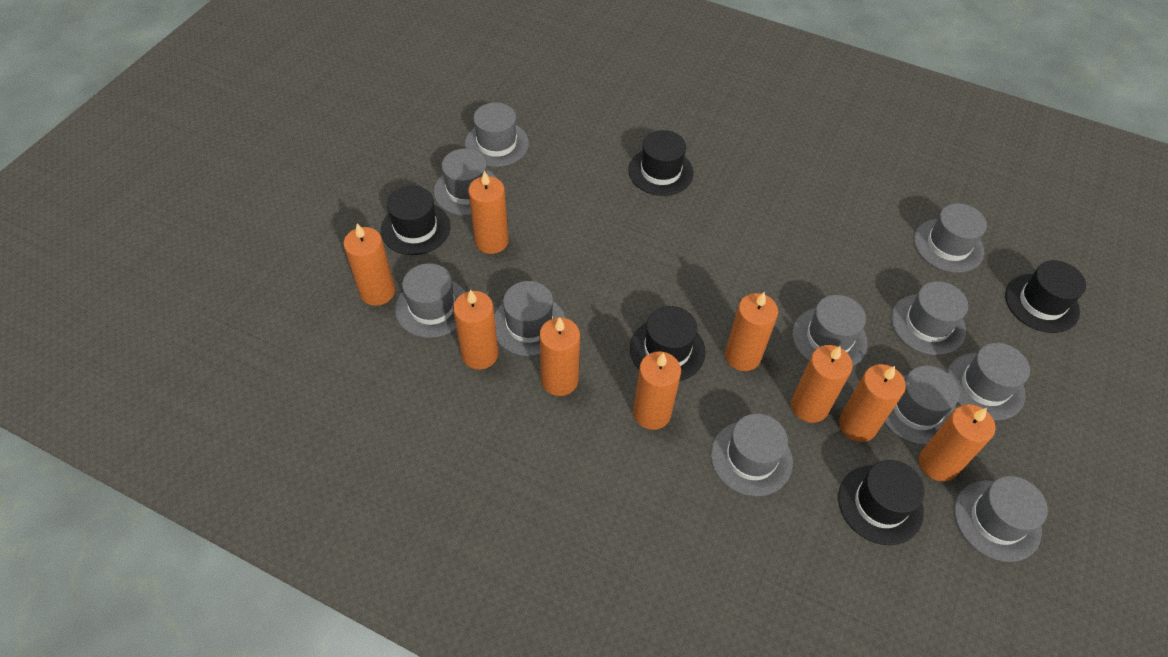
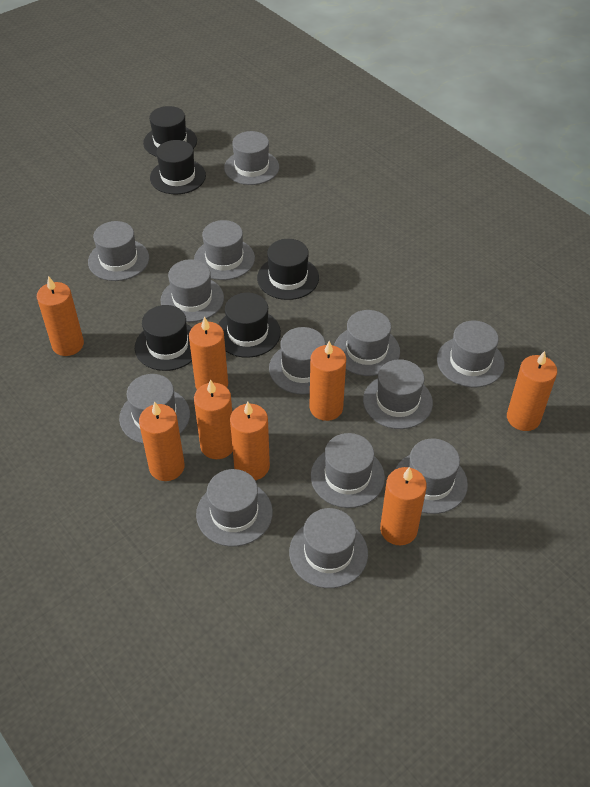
grey hat: 11 -> 13
orange candle: 9 -> 8

